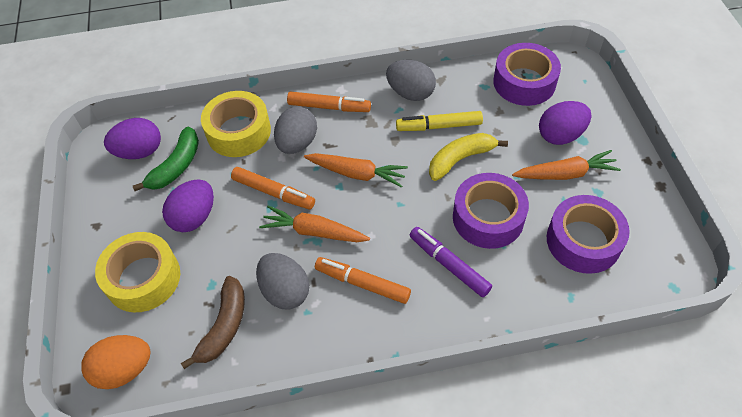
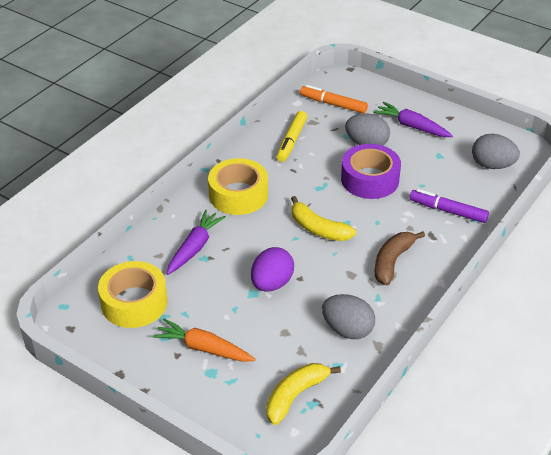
green banana: 1 -> 0
orange carrot: 3 -> 1
orange egg: 1 -> 0
orange marker: 3 -> 1
purple carrot: 0 -> 2
purple egg: 3 -> 1
purple tape: 3 -> 1
yellow banana: 1 -> 2

